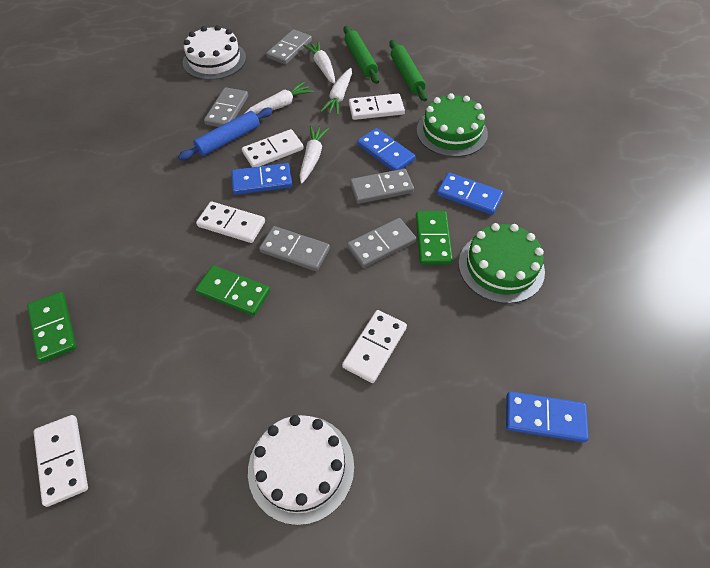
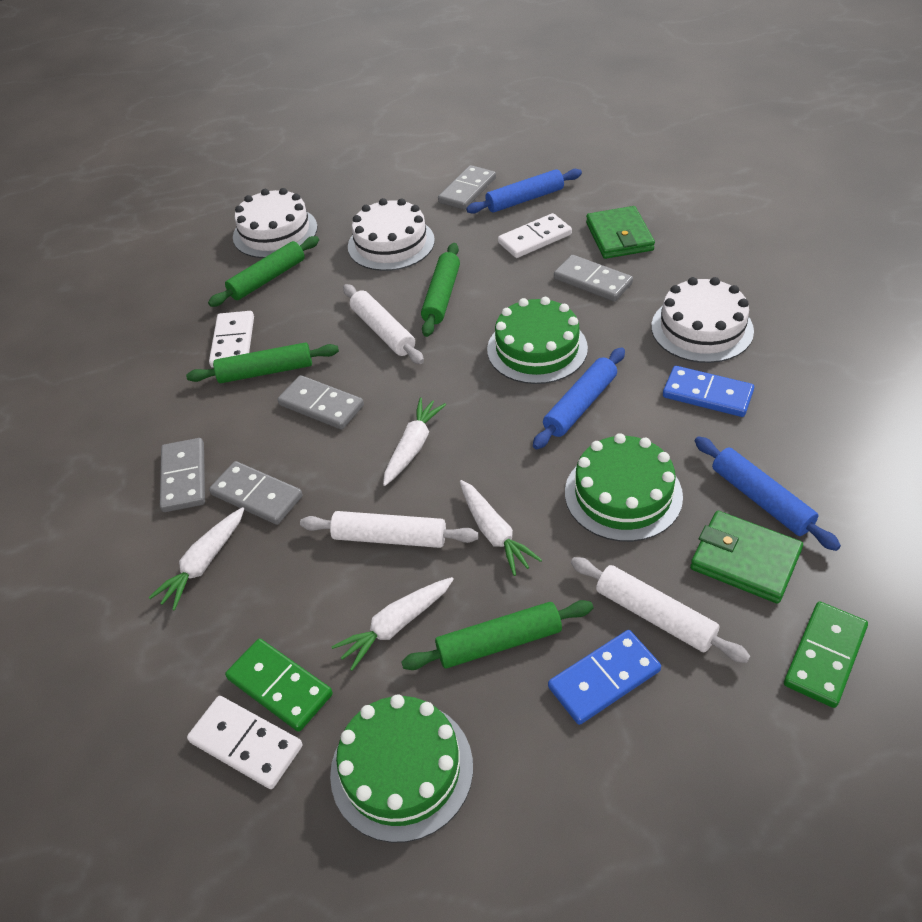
blue domino: 4 -> 2
blue rolling pin: 1 -> 3
green cake: 2 -> 3
green domino: 3 -> 2
green rolling pin: 2 -> 4
green wallet: 0 -> 2
white cake: 2 -> 3
white domino: 5 -> 3
white rolling pin: 0 -> 3

